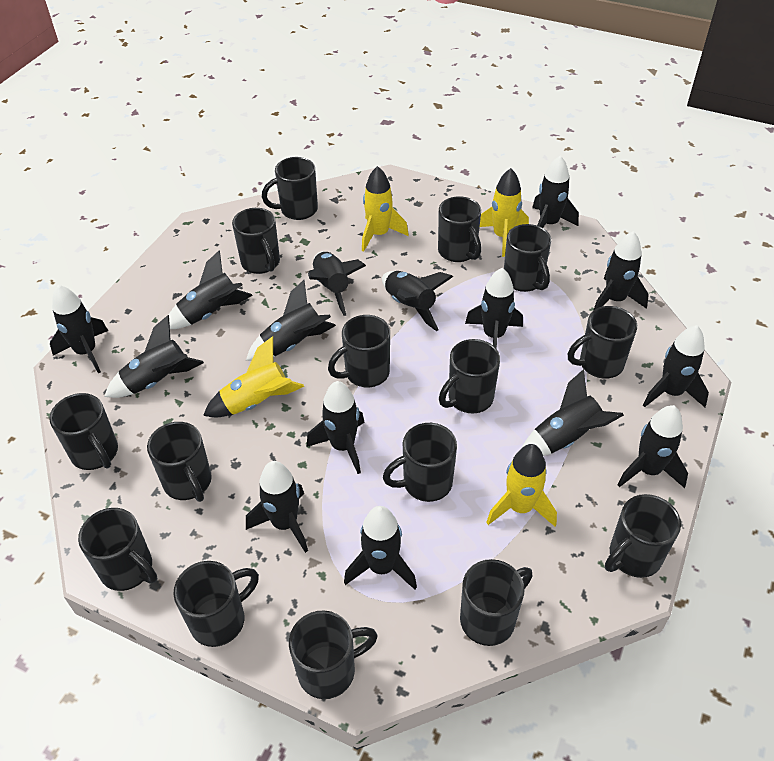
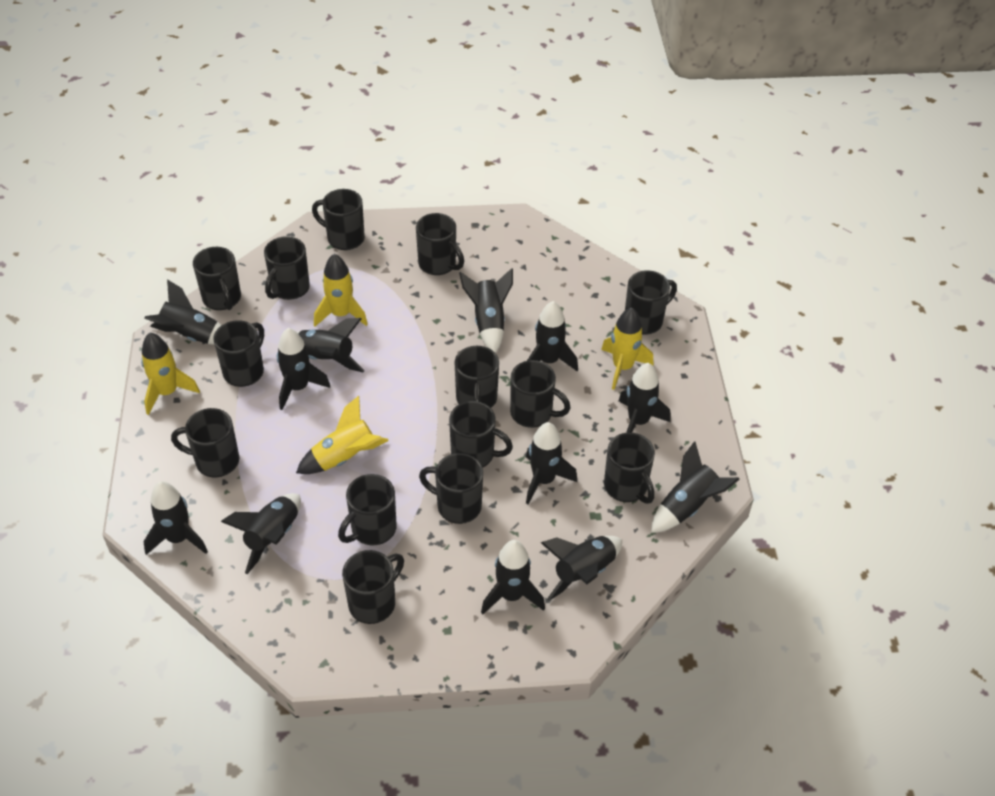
black mug: 15 -> 14
black rocket: 15 -> 12

